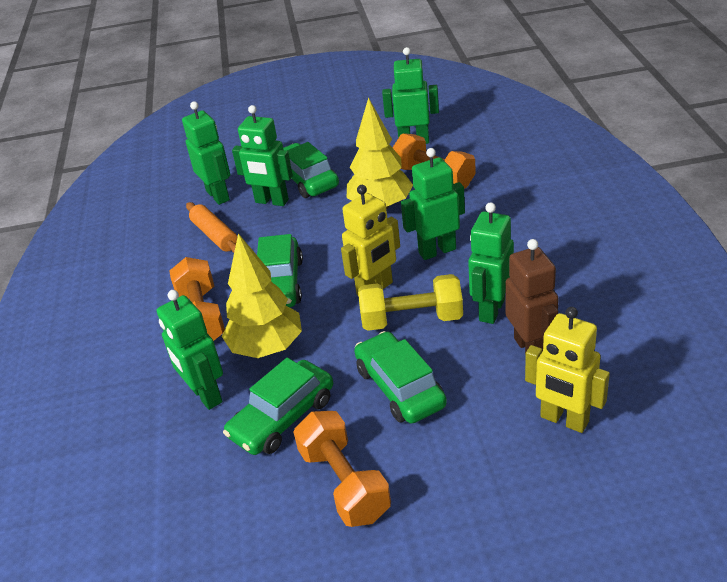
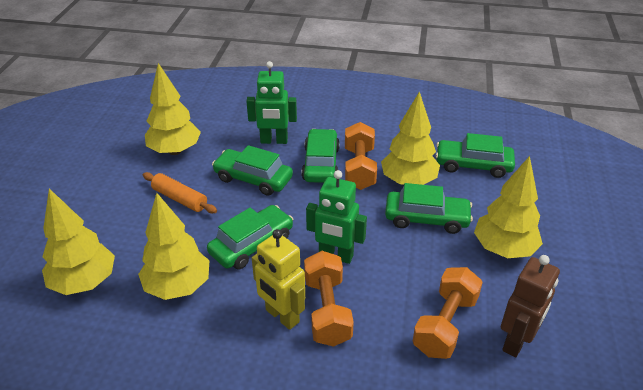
green car: 4 -> 5
green robot: 6 -> 2
yellow dumbbell: 1 -> 0
yellow robot: 2 -> 1
yellow tree: 2 -> 5

